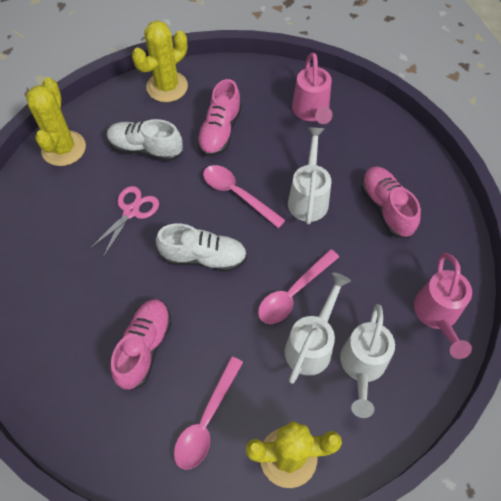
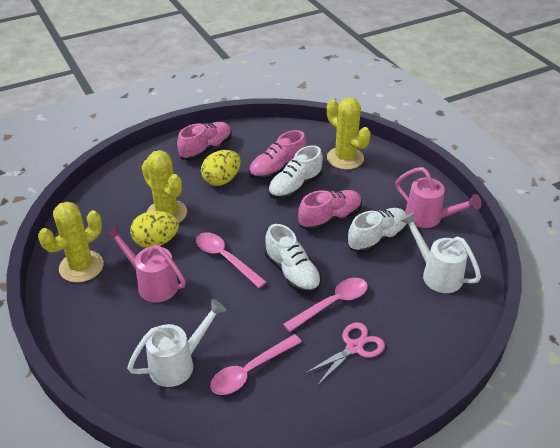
white shoe: 2 -> 3
white watering can: 3 -> 2
yellow egg: 0 -> 2

